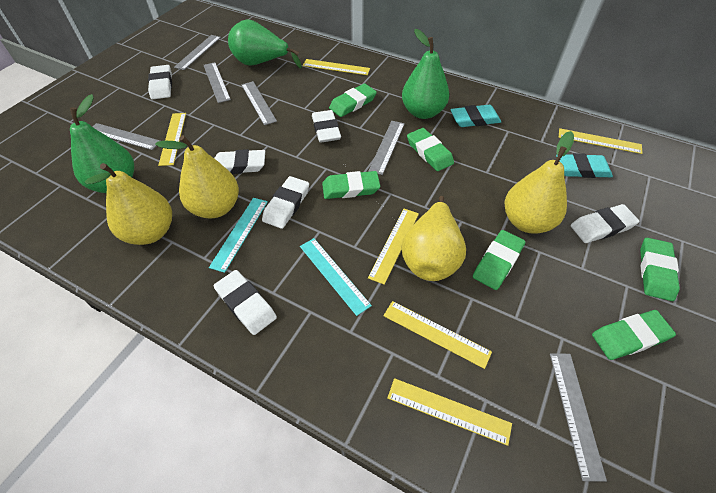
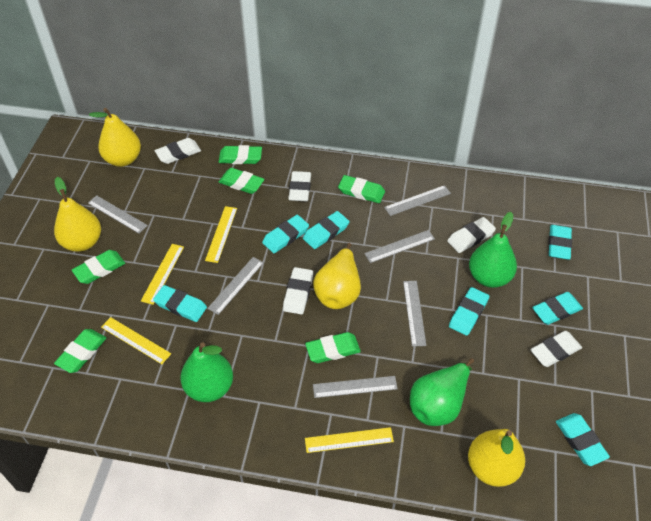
turquoise eraser: 2 -> 7
turquoise ruler: 2 -> 0
white eraser: 6 -> 5
yellow ruler: 6 -> 4

